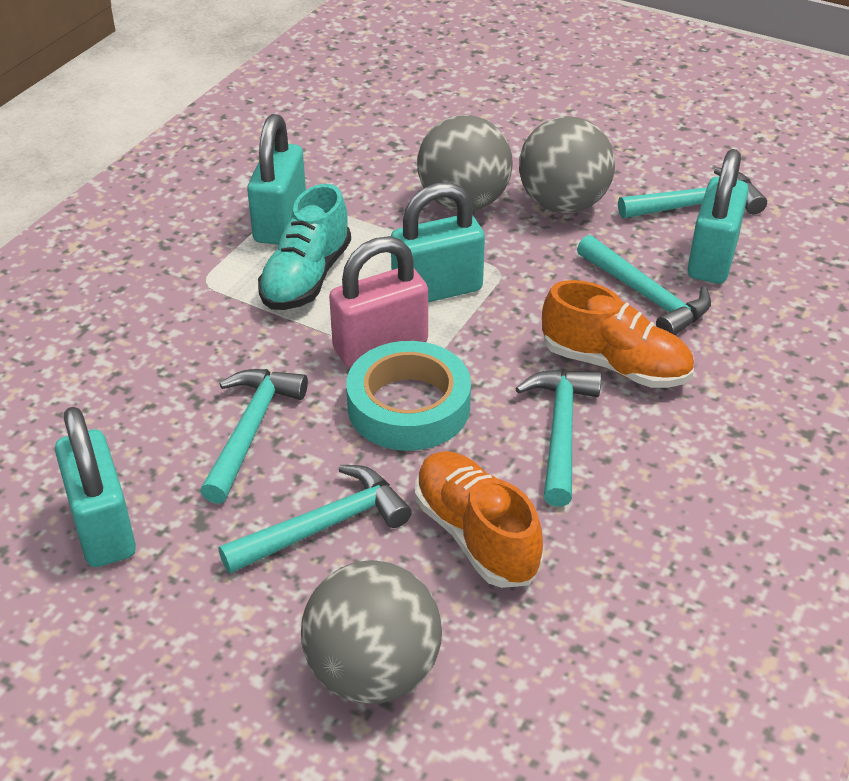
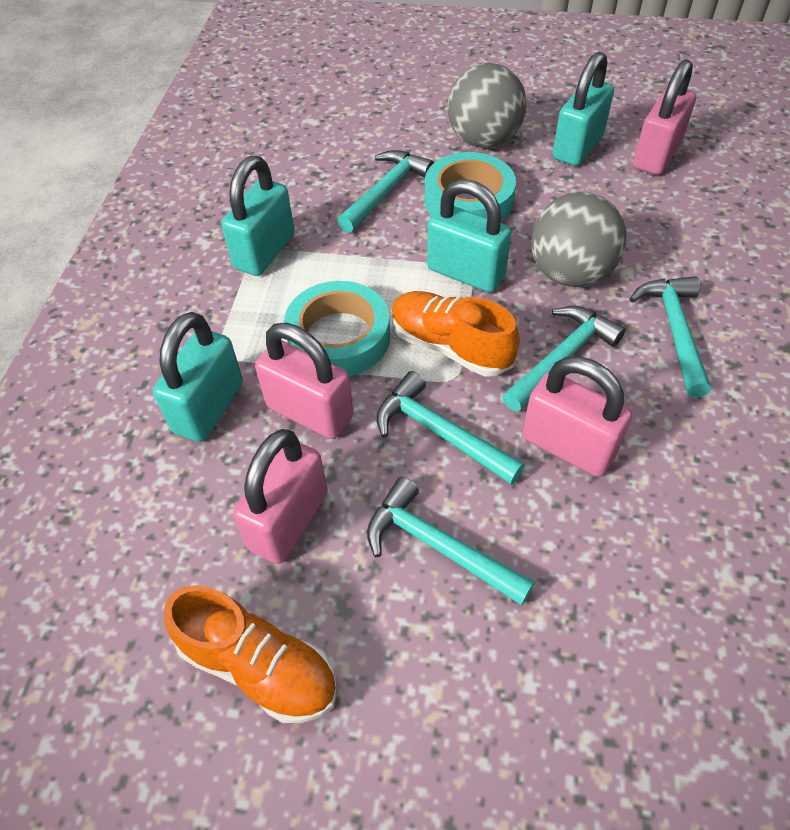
grey ball: 3 -> 2
pink padlock: 1 -> 4
turquoise shoe: 1 -> 0
turquoise tape: 1 -> 2

